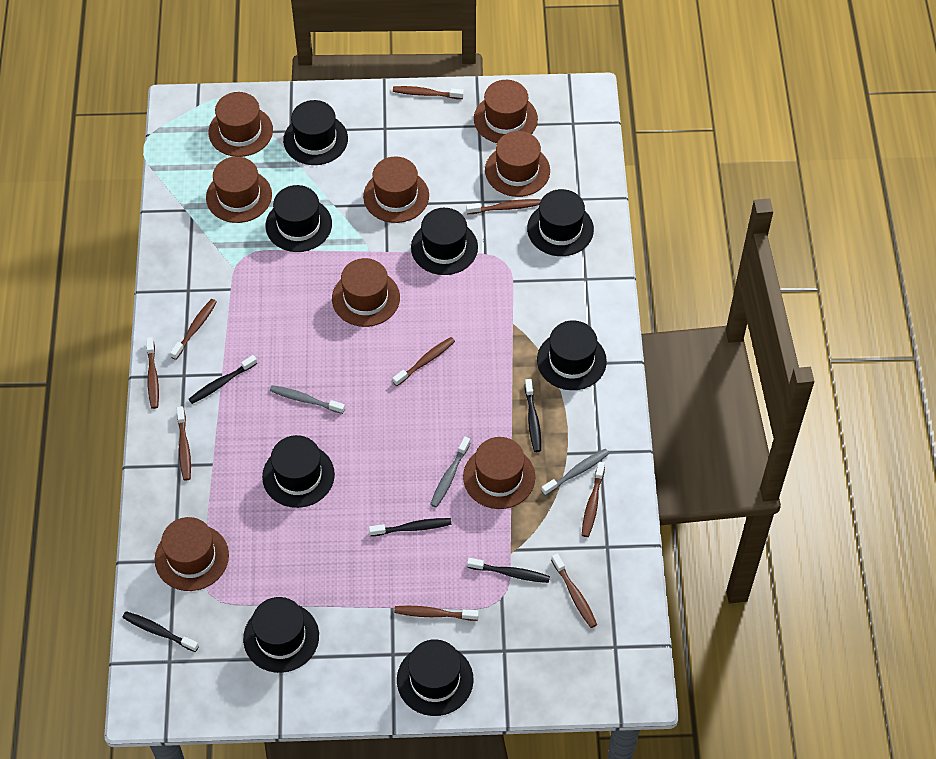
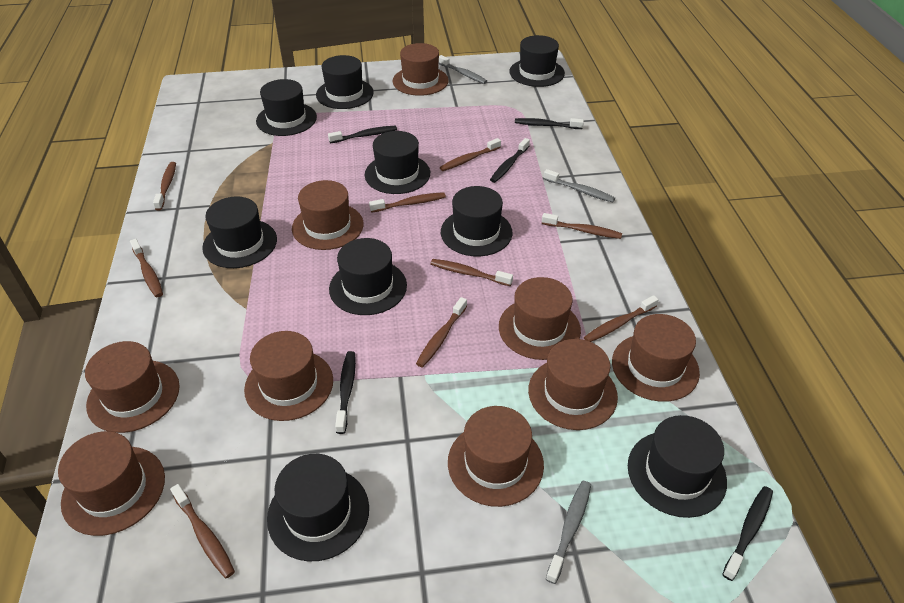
black hat: 8 -> 9
brown hat: 8 -> 9

